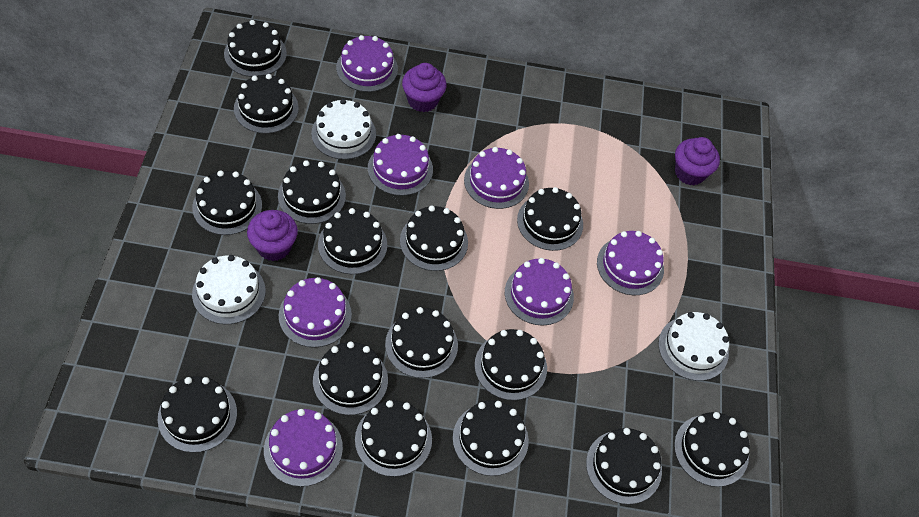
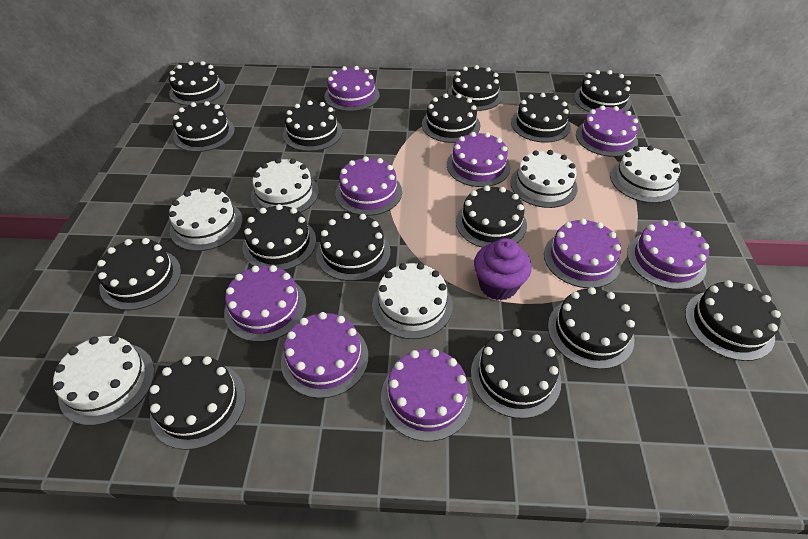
purple cake: 7 -> 9
purple cupcake: 3 -> 1
white cake: 3 -> 6

